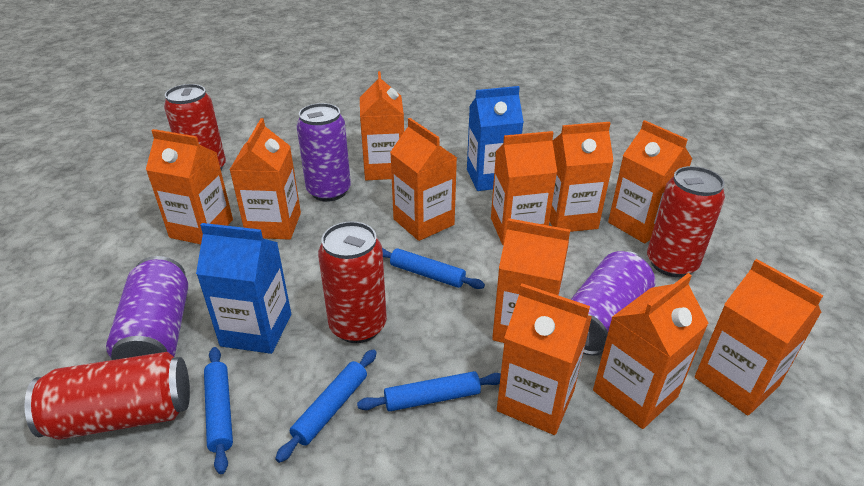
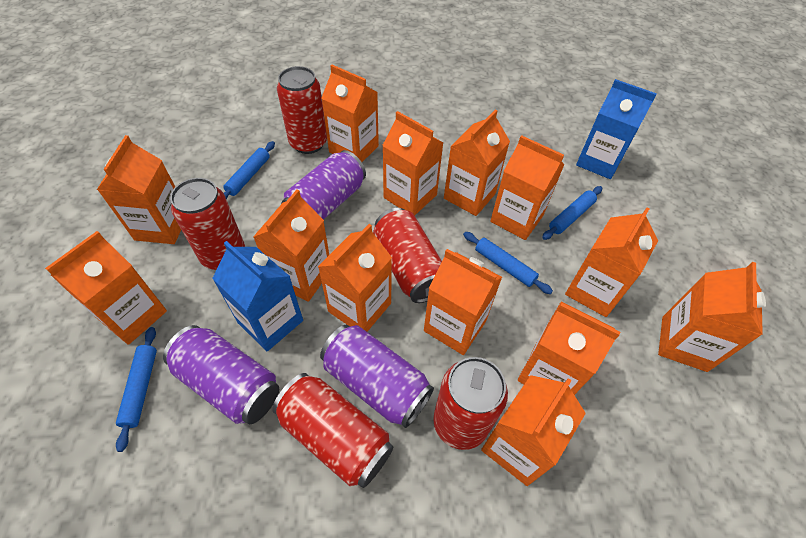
orange carton: 11 -> 13
red can: 4 -> 5

